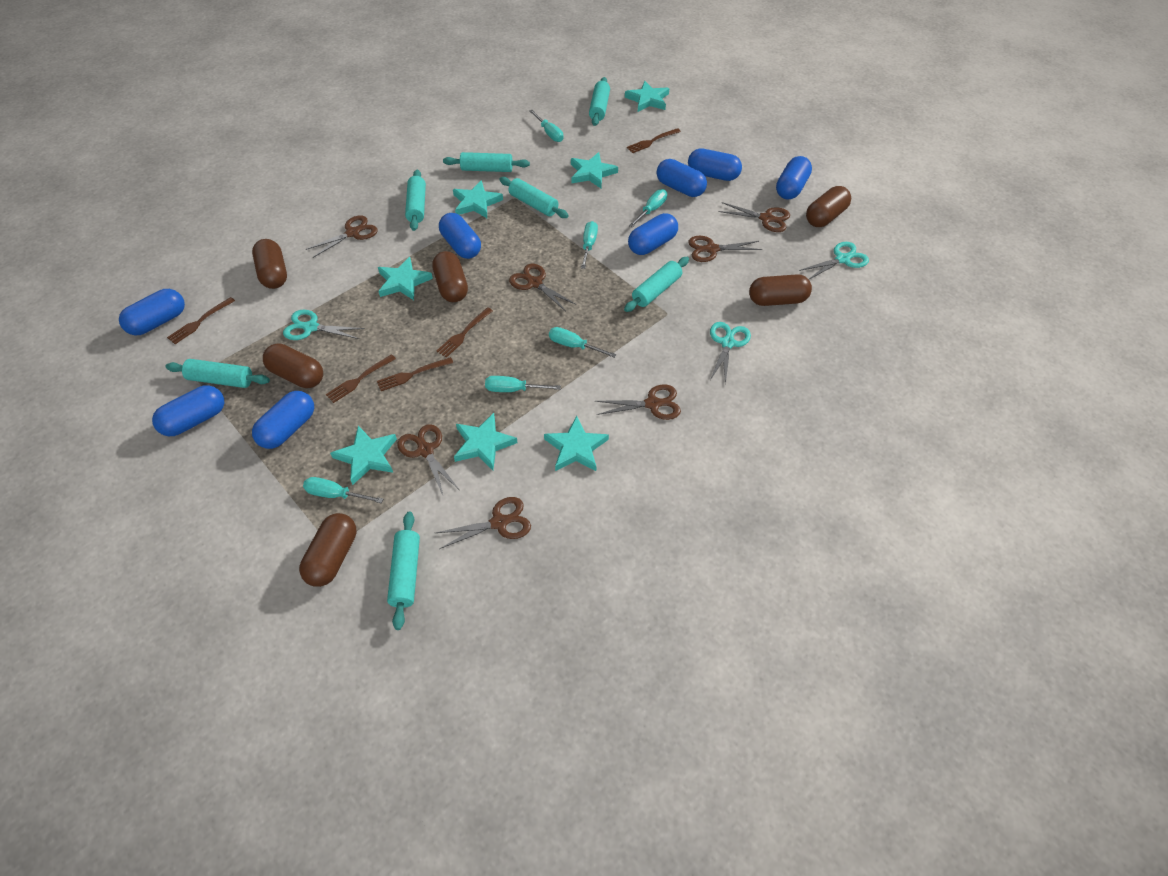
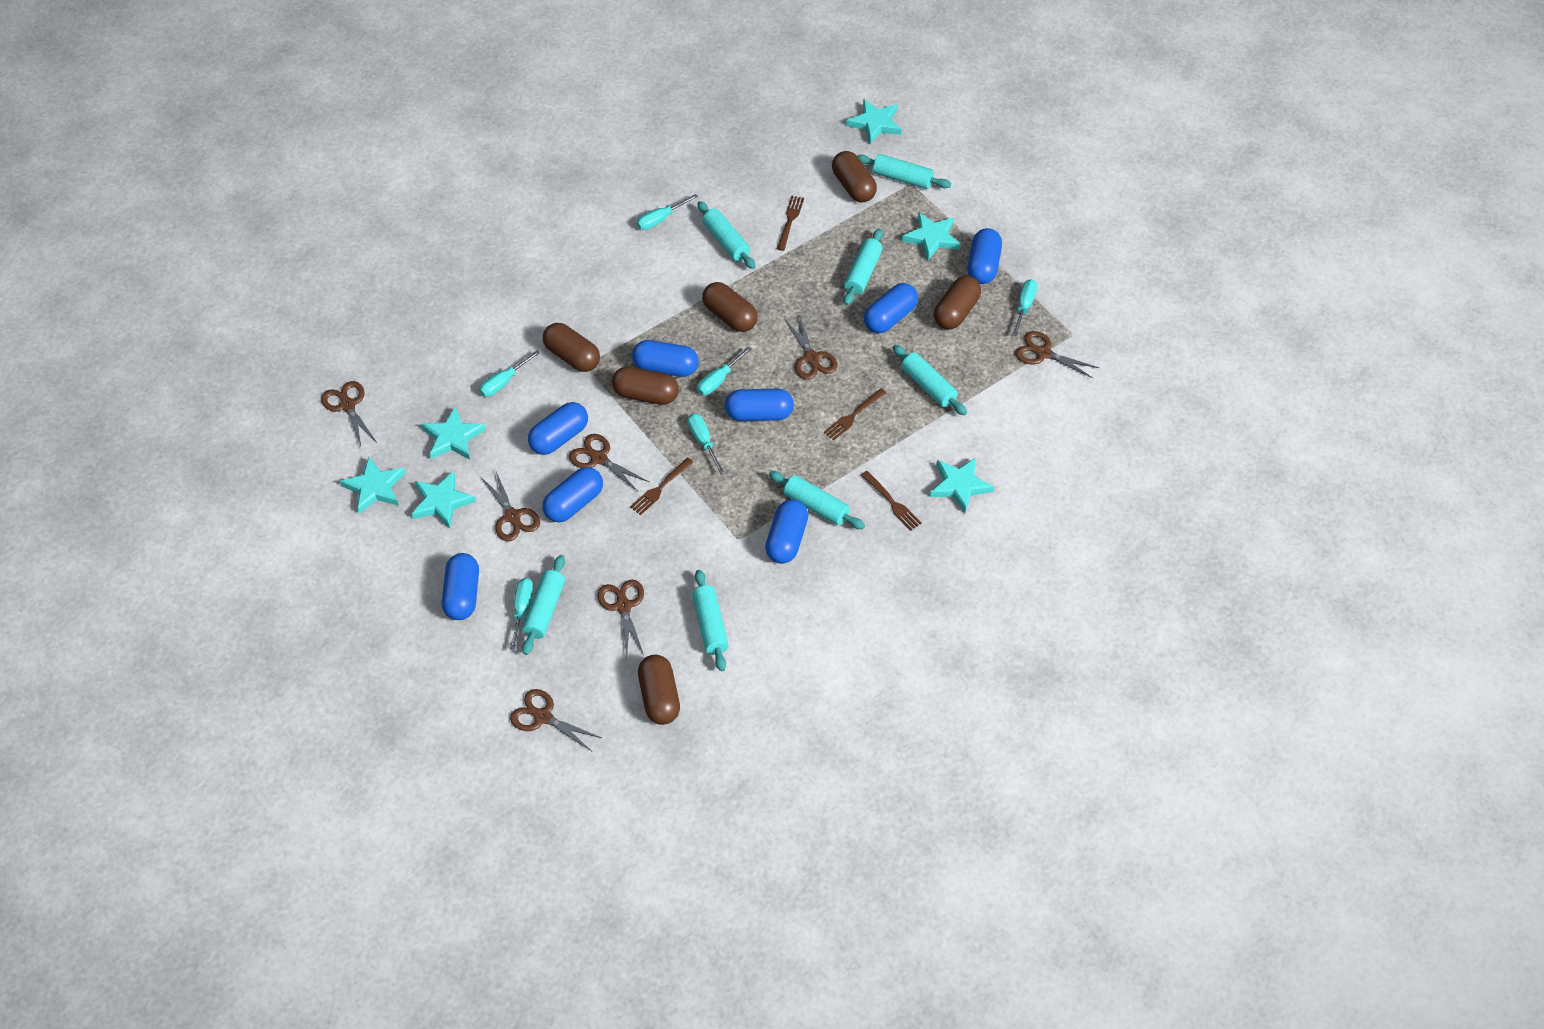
brown fork: 5 -> 4
turquoise scissors: 3 -> 0
turquoise star: 7 -> 6

